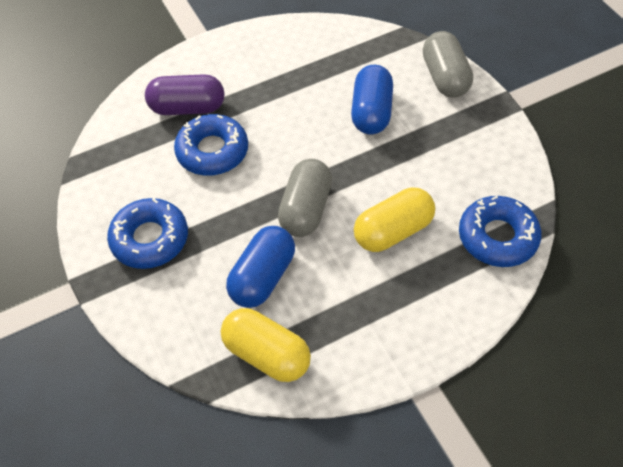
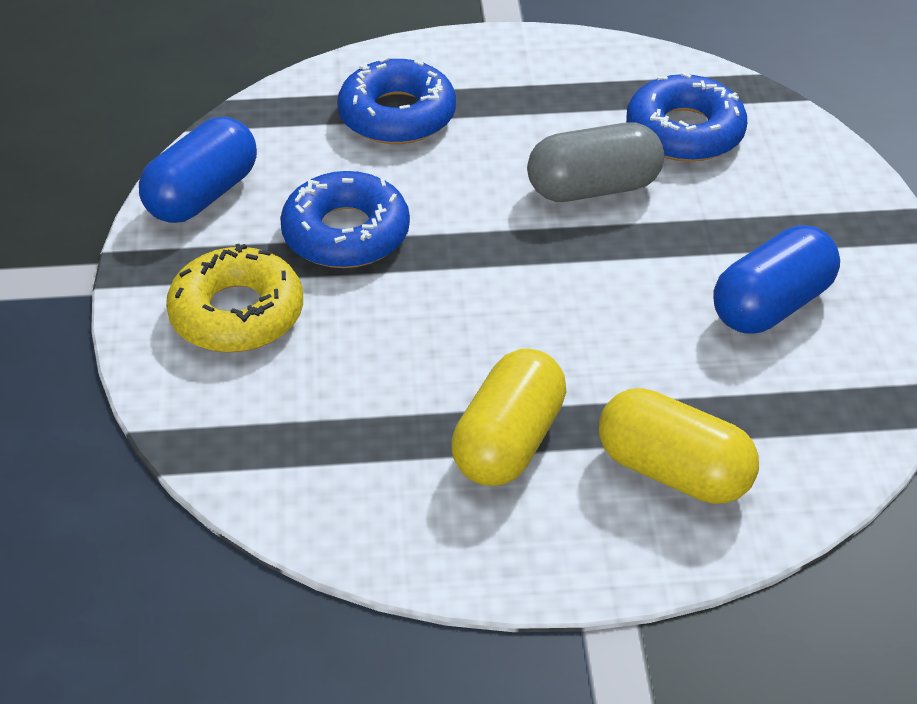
grey capsule: 2 -> 1
purple capsule: 1 -> 0
yellow donut: 0 -> 1

